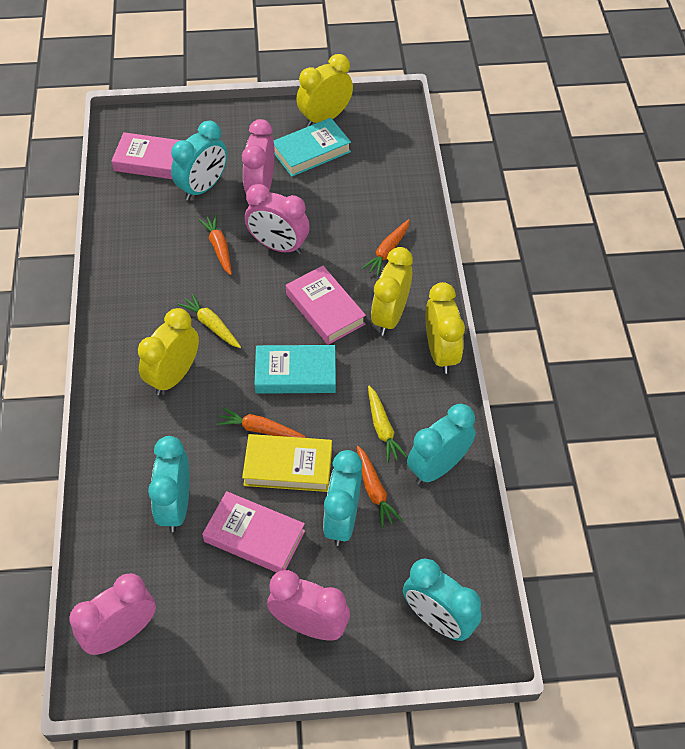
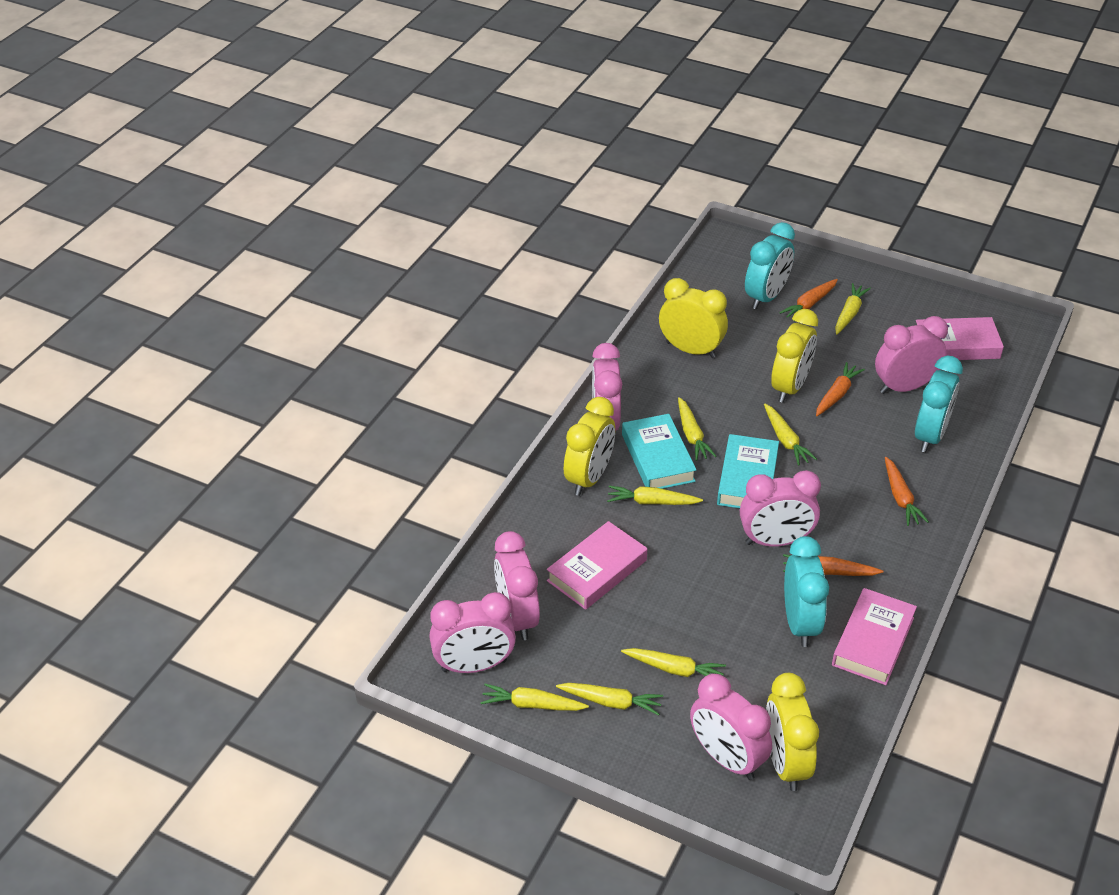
pink clock: 4 -> 6
turquoise clock: 5 -> 3
yellow book: 1 -> 0
yellow carrot: 2 -> 7

